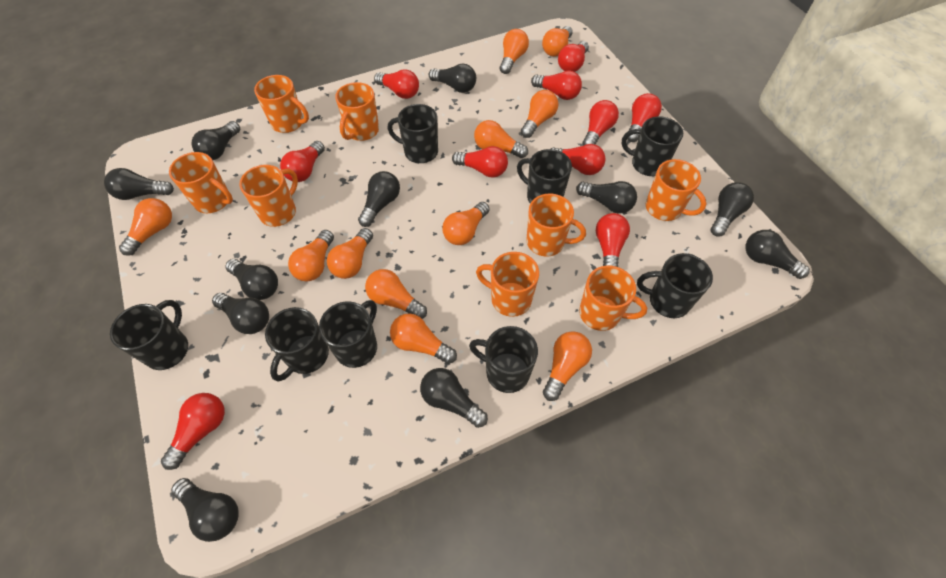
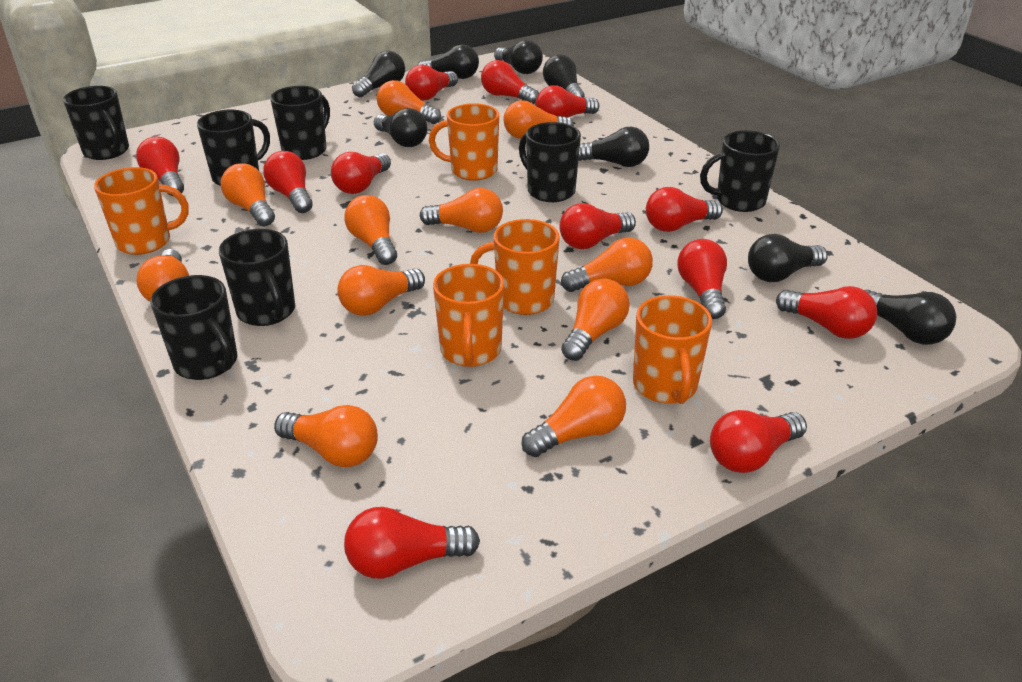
black light bulb: 11 -> 8
black mug: 8 -> 7
orange mug: 8 -> 5
red light bulb: 10 -> 12

